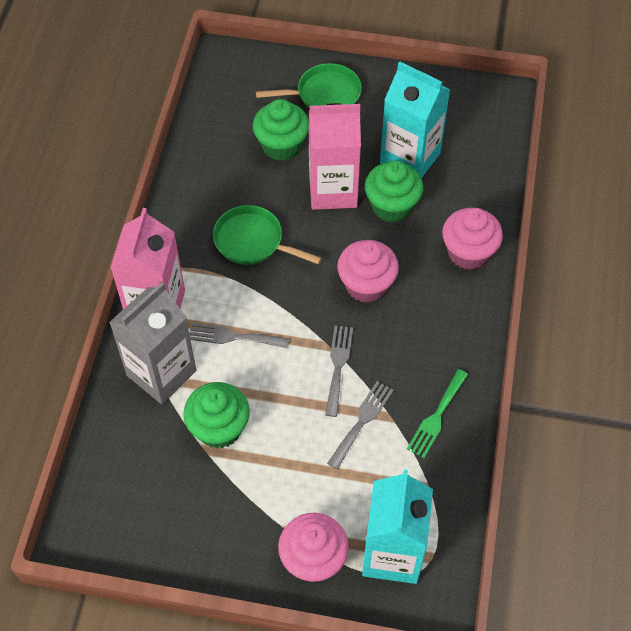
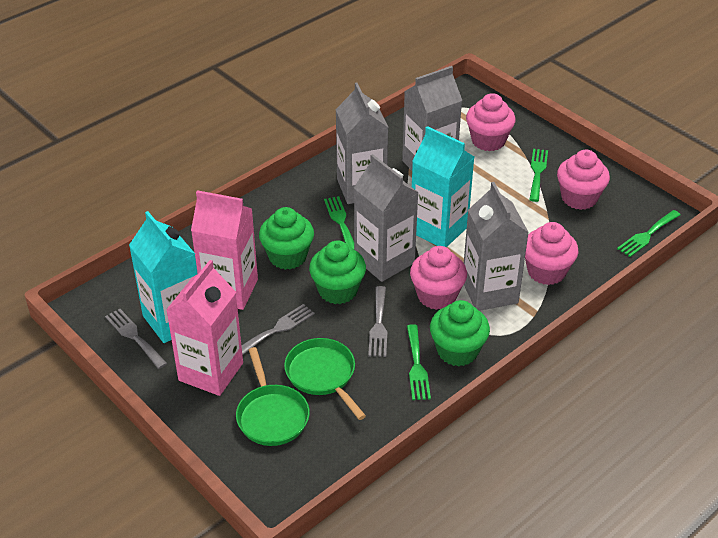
green fork: 1 -> 4
grey carton: 1 -> 4
pink cupcake: 3 -> 4

